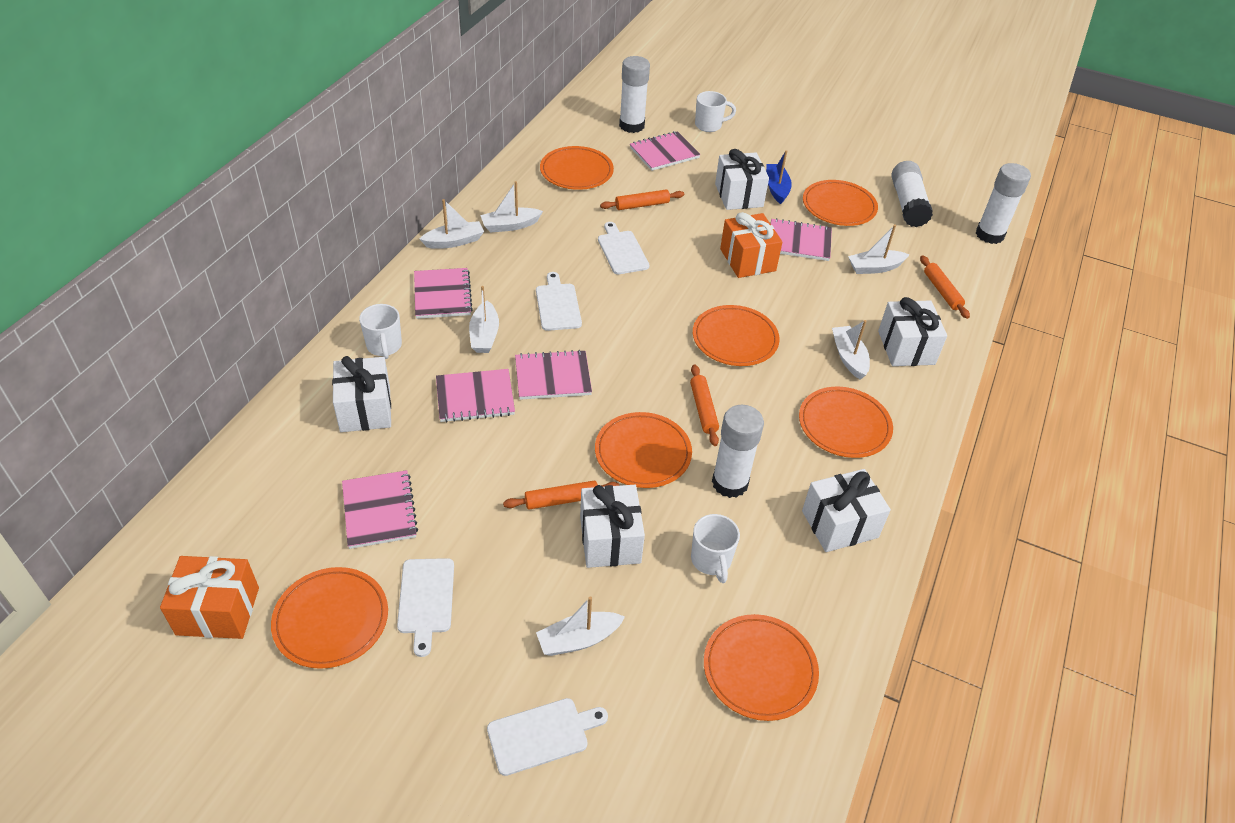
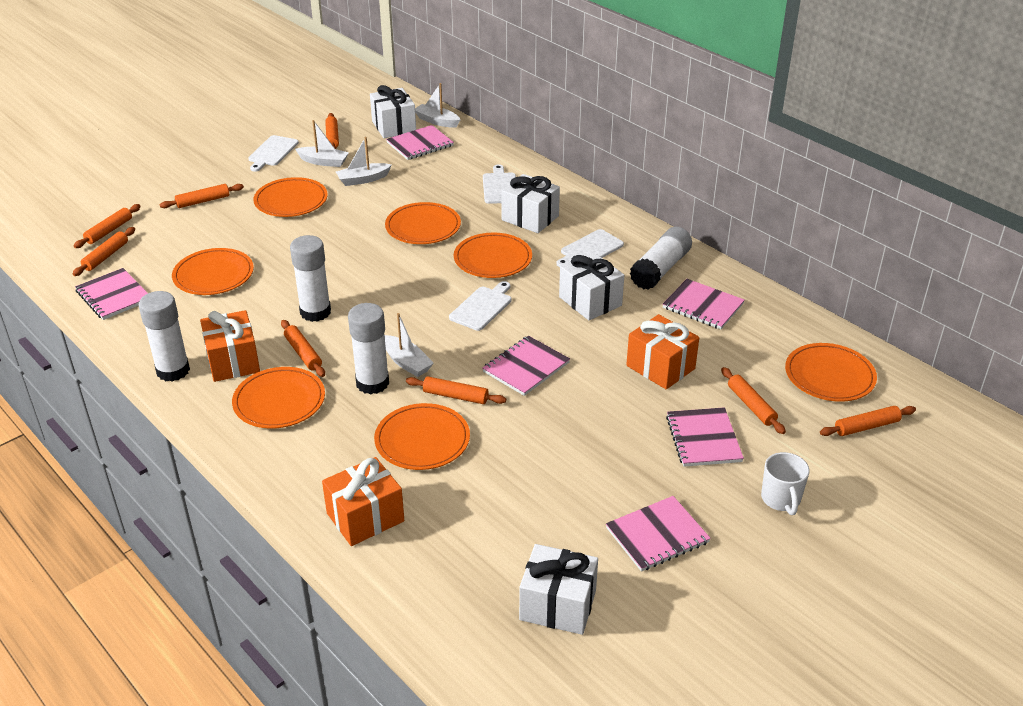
blue boat: 1 -> 0
orange gift: 2 -> 3
orange rolling pin: 4 -> 8
white boat: 6 -> 4
white gift: 5 -> 4
white mug: 3 -> 1

